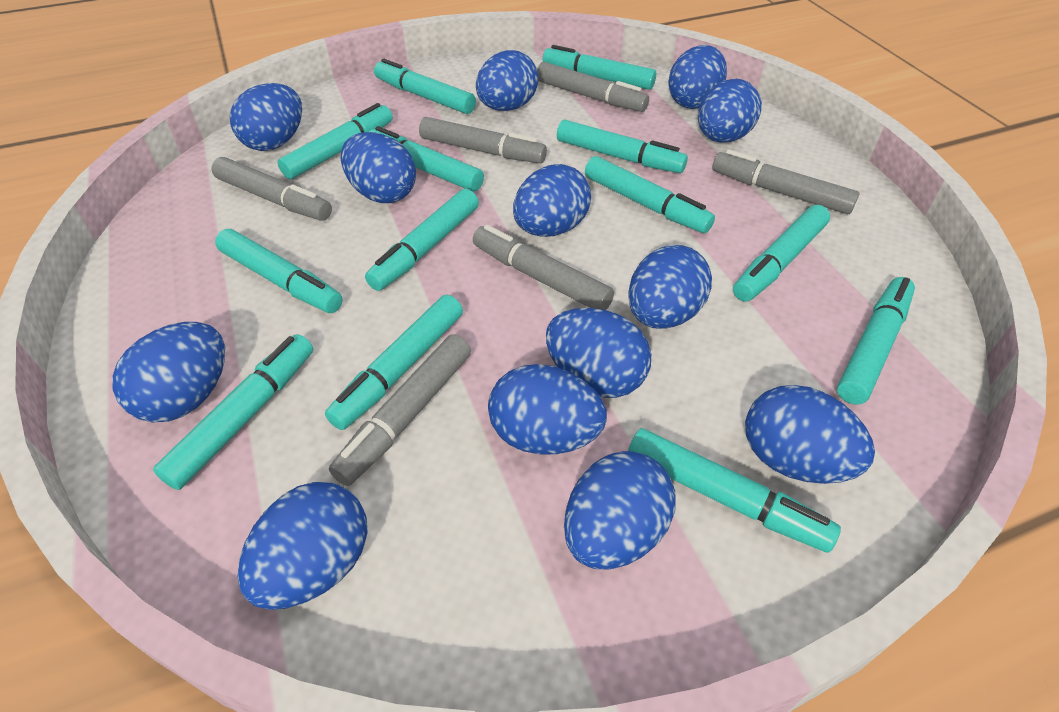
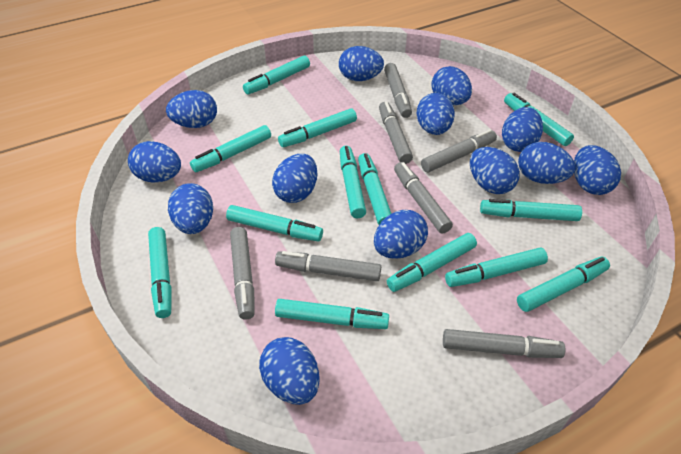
grey marker: 6 -> 7

